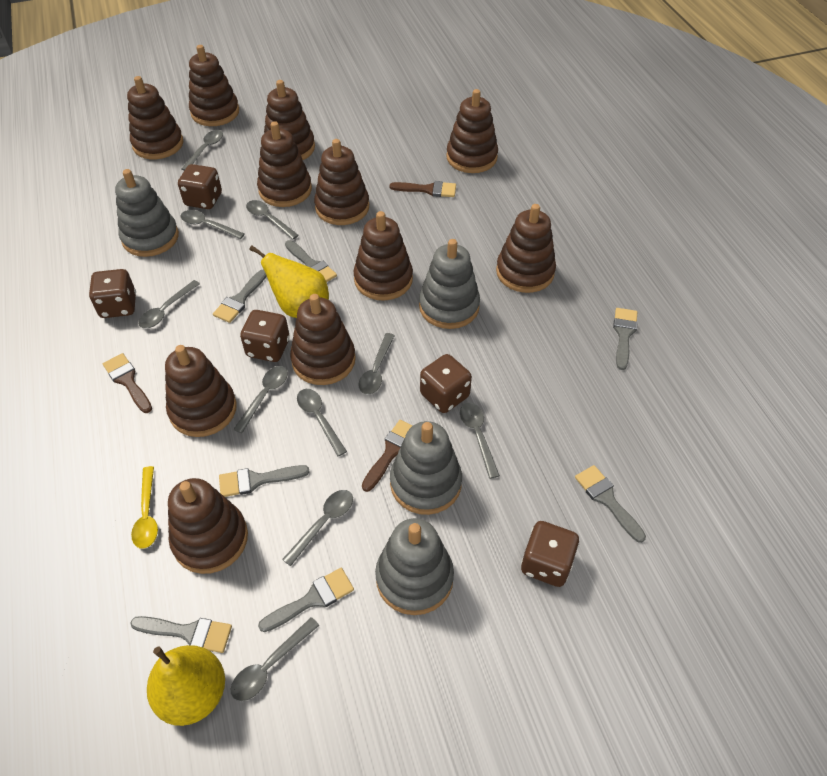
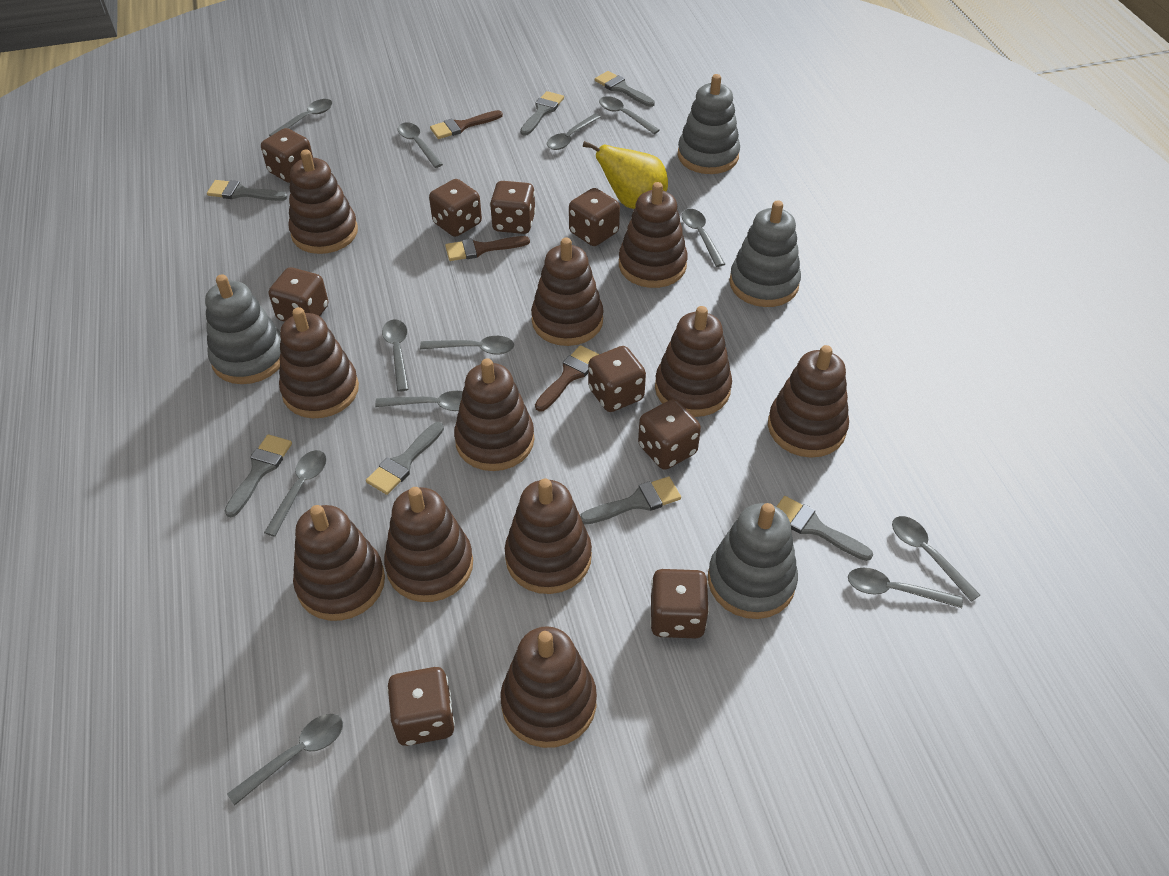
brown dice: 5 -> 9
grey spoon: 10 -> 12
yellow pear: 2 -> 1
yellow spoon: 1 -> 0

